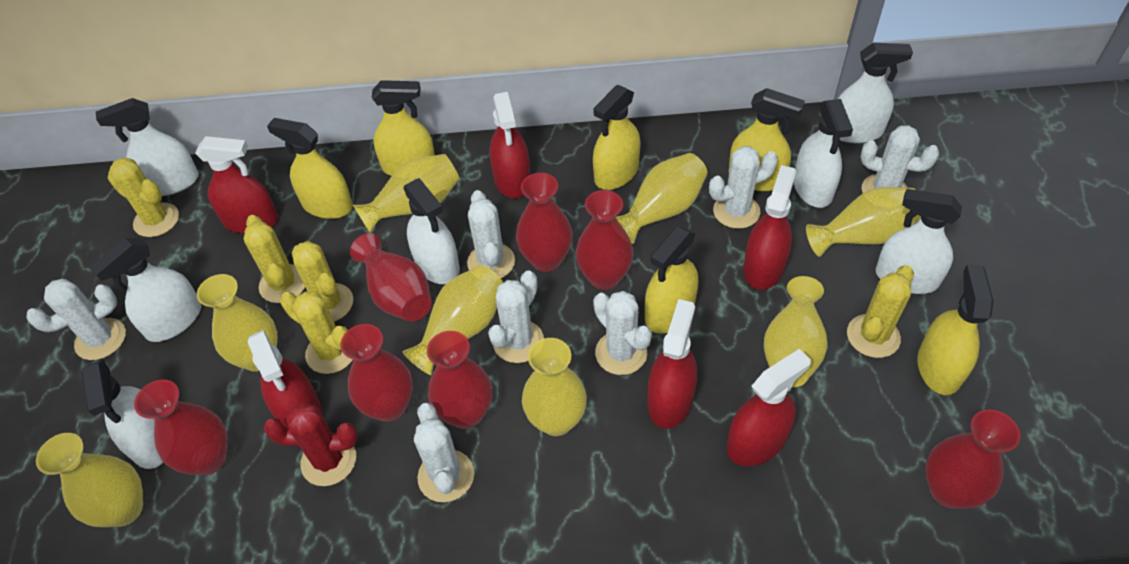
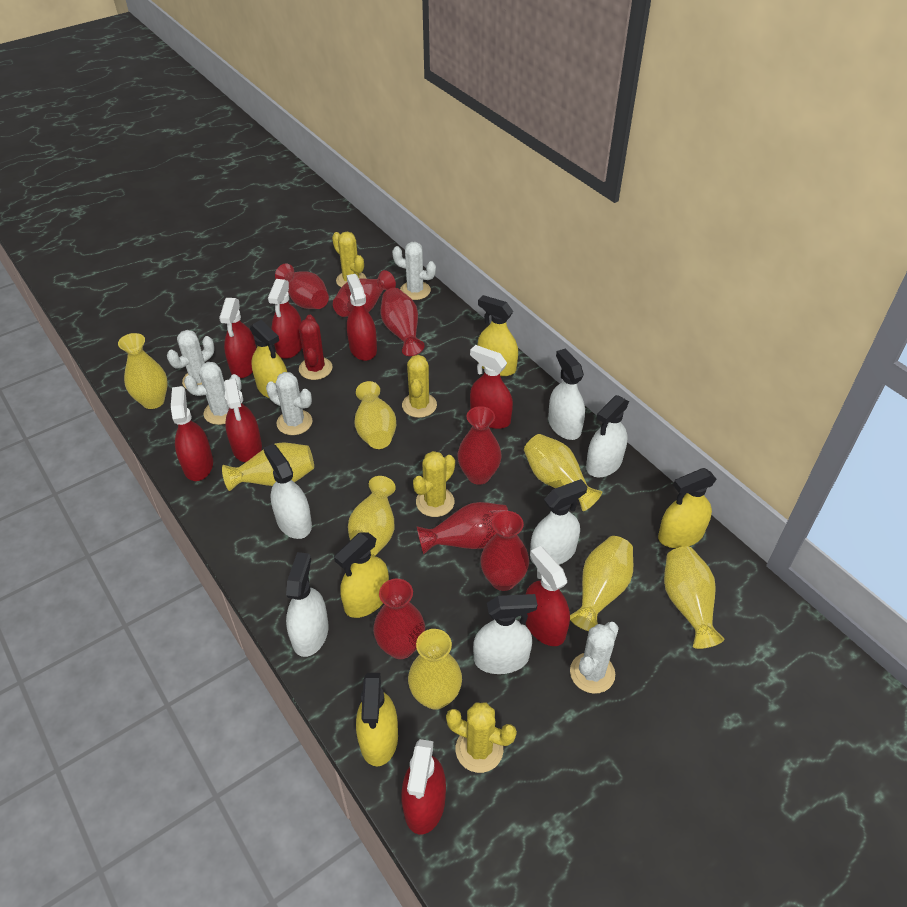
red spray bottle: 6 -> 8
white cactus: 7 -> 5
white spray bottle: 7 -> 6
yellow cactus: 5 -> 4
yellow spray bottle: 6 -> 5

